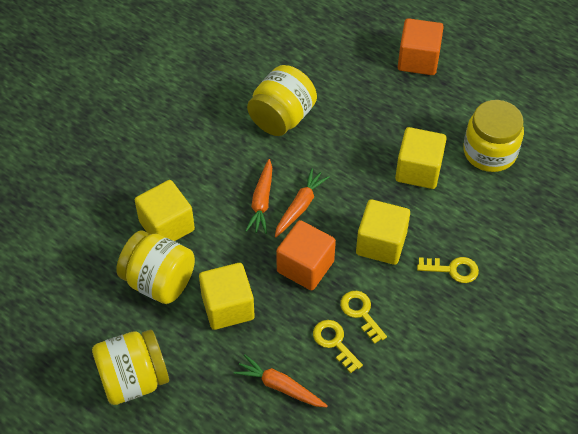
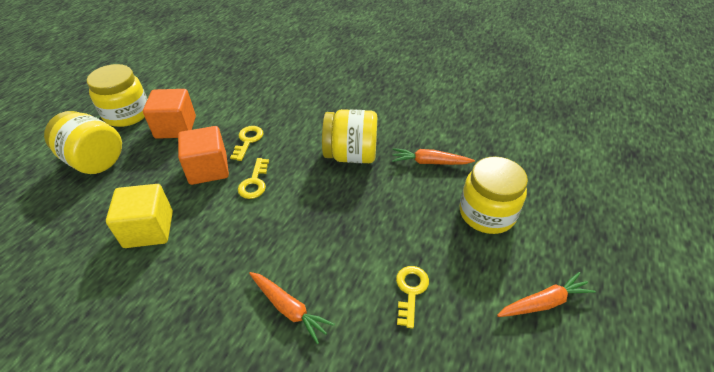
yellow cube: 4 -> 1

